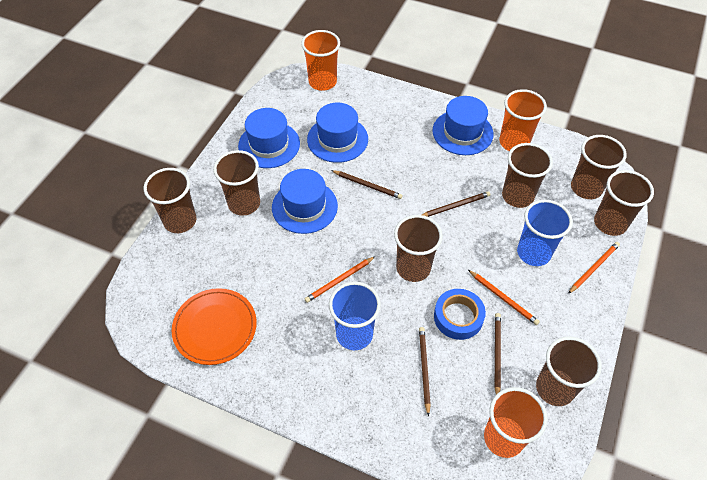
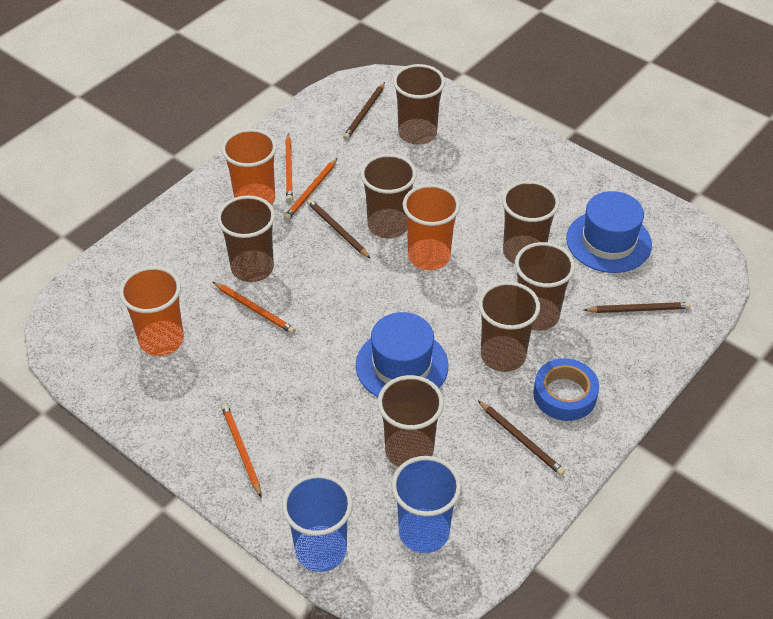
blue hat: 4 -> 2
orange pencil: 3 -> 4
orange plate: 1 -> 0

